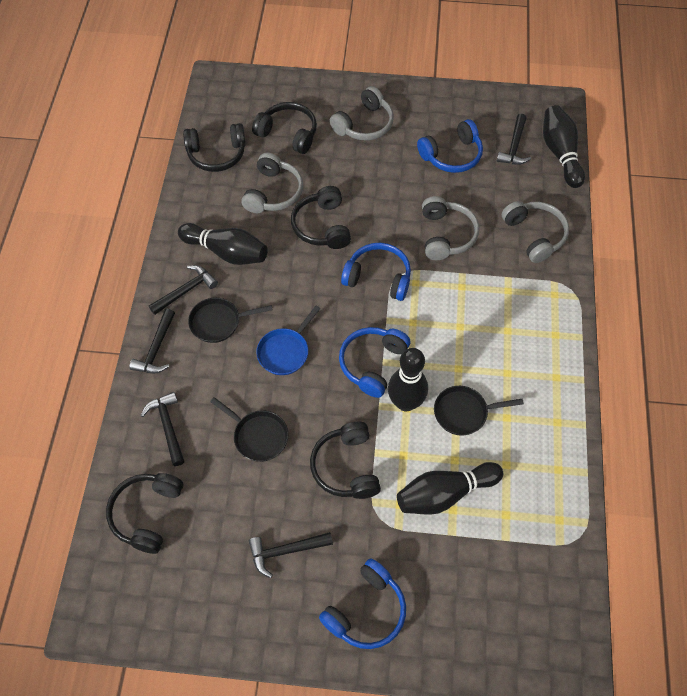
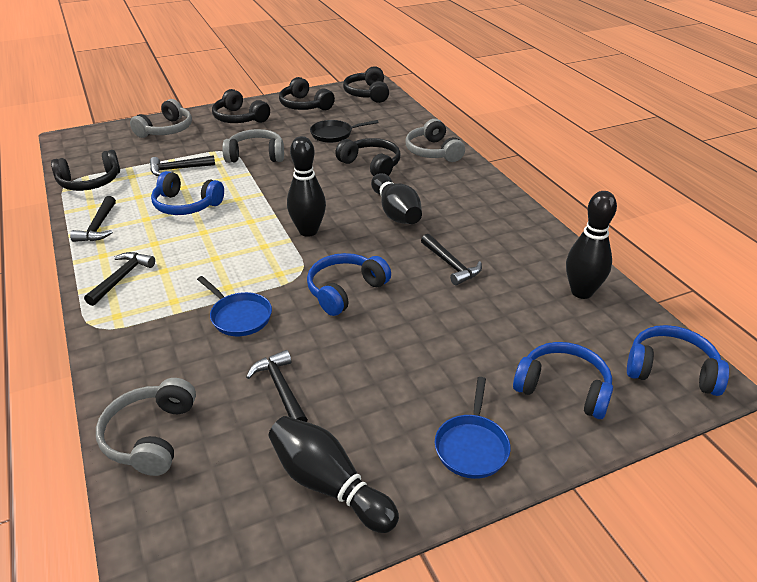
black pan: 3 -> 1
blue pan: 1 -> 2

